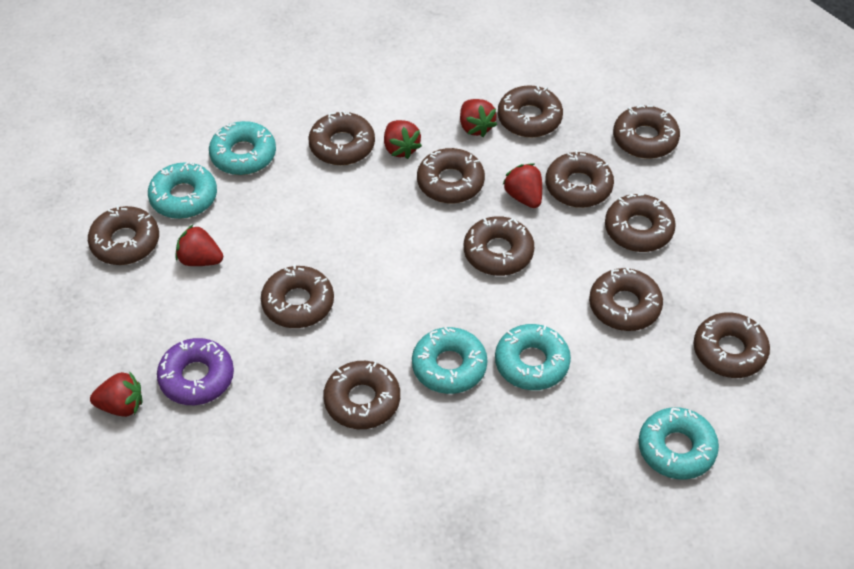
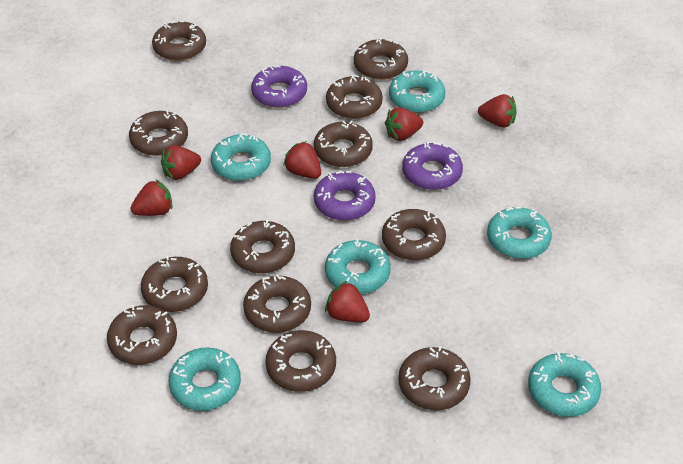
purple donut: 1 -> 3
red strawberry: 5 -> 6
turquoise donut: 5 -> 6

